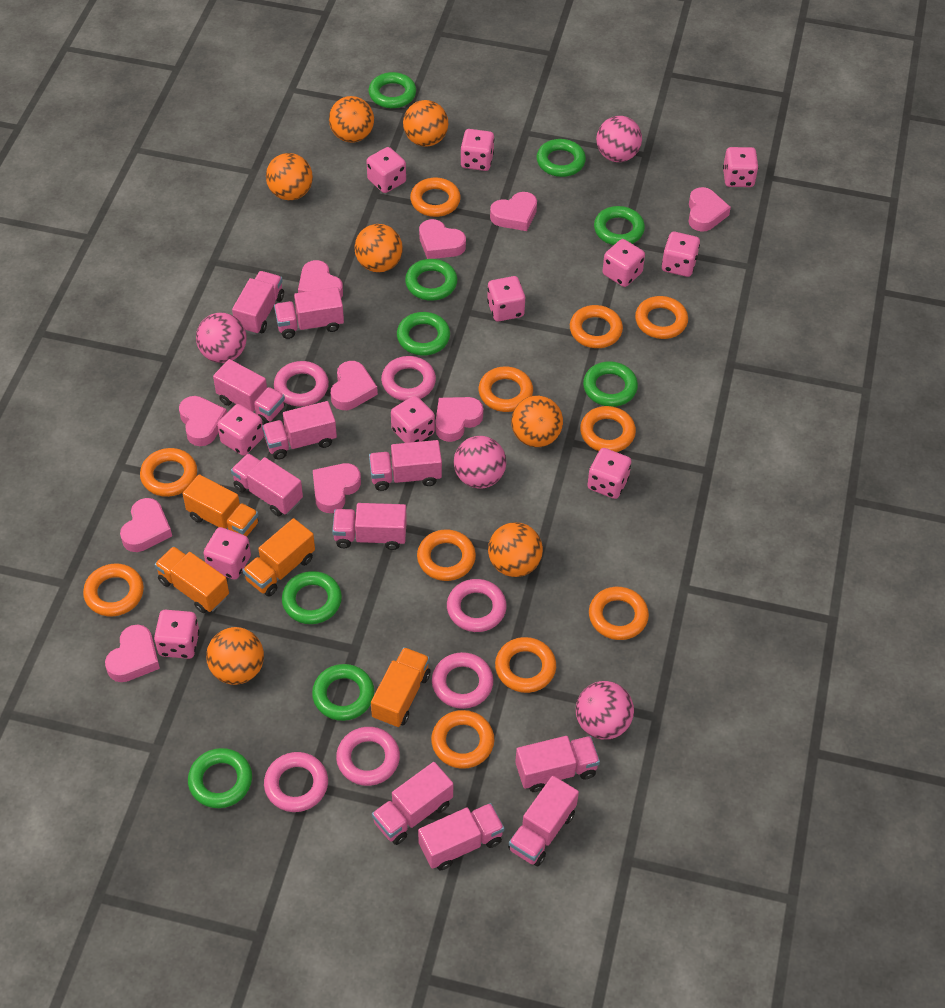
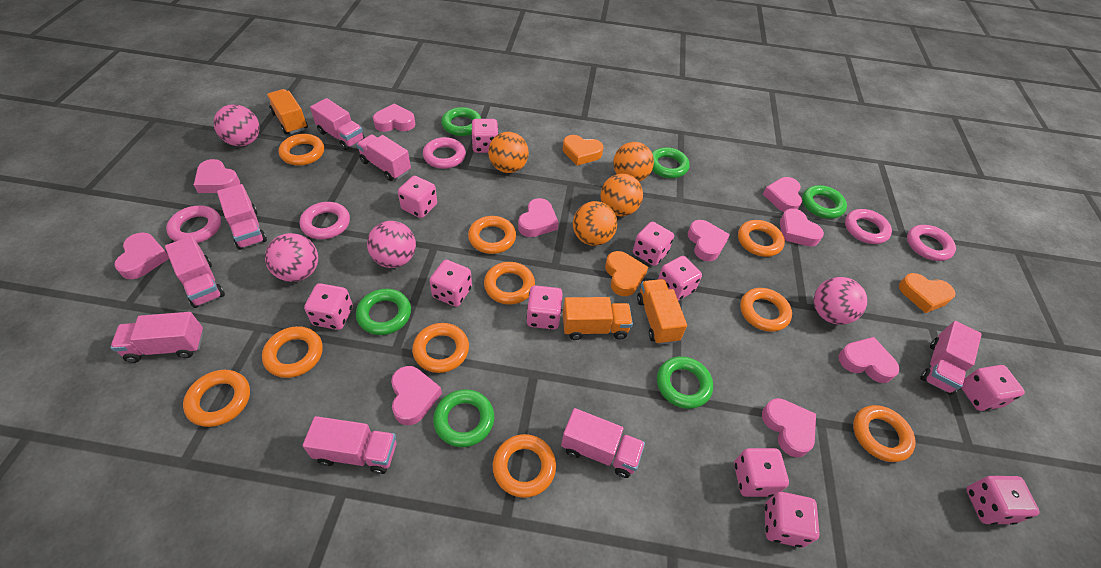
green ring: 9 -> 6
orange ball: 7 -> 4
orange heart: 0 -> 3
orange ring: 11 -> 10
orange truck: 4 -> 3
pink ring: 6 -> 5
pink truck: 11 -> 8

